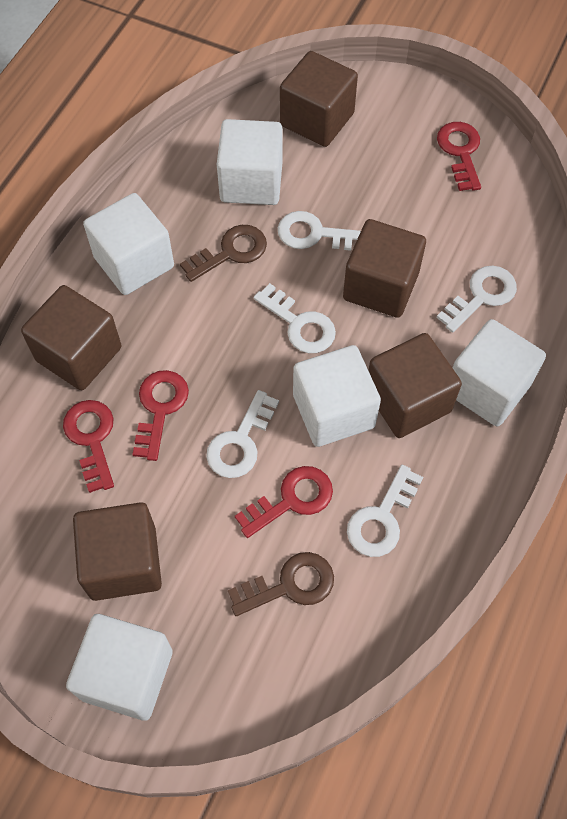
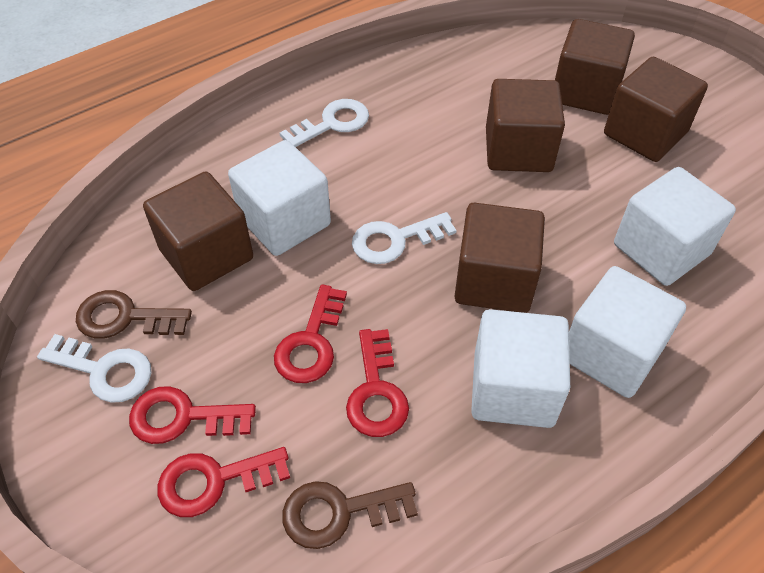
white cube: 5 -> 4
white key: 5 -> 3

